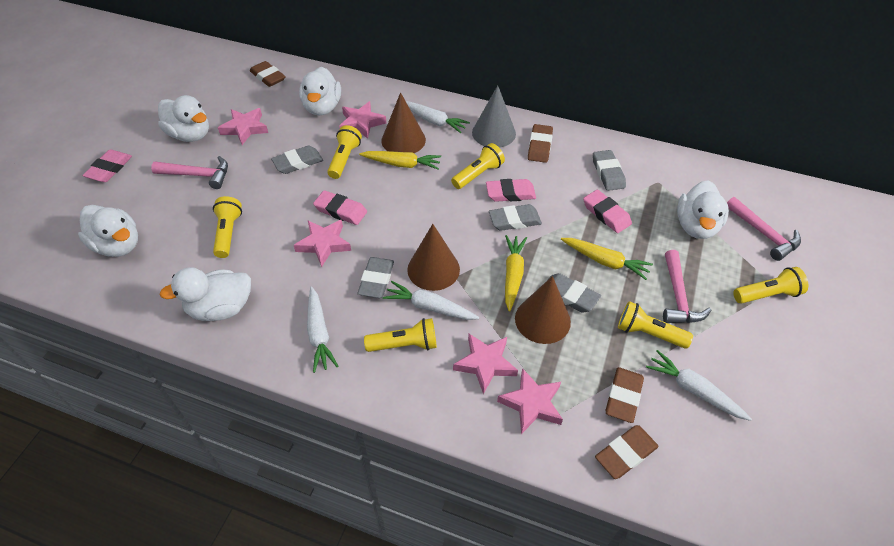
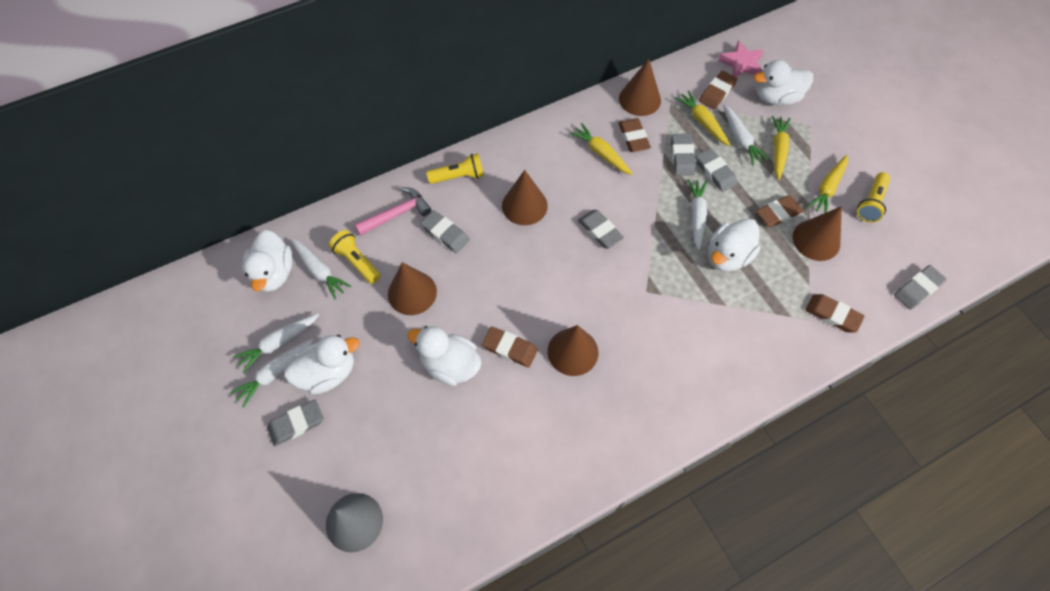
brown cone: 3 -> 5
brown eraser: 4 -> 5
grey eraser: 5 -> 6
pink eraser: 4 -> 0
pink hammer: 3 -> 1
pink star: 5 -> 1
white carrot: 4 -> 5
yellow carrot: 3 -> 4
yellow flashlight: 6 -> 3

